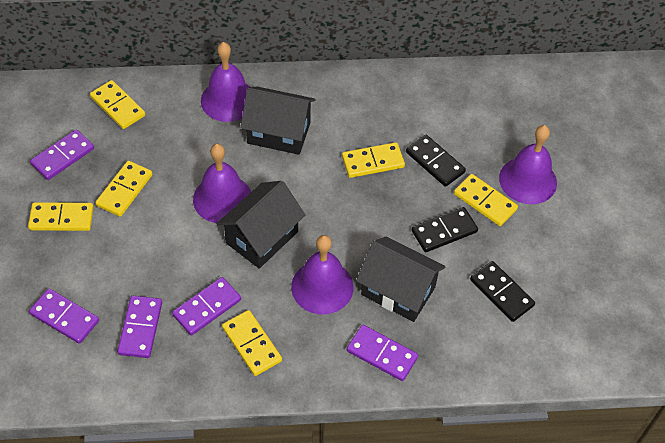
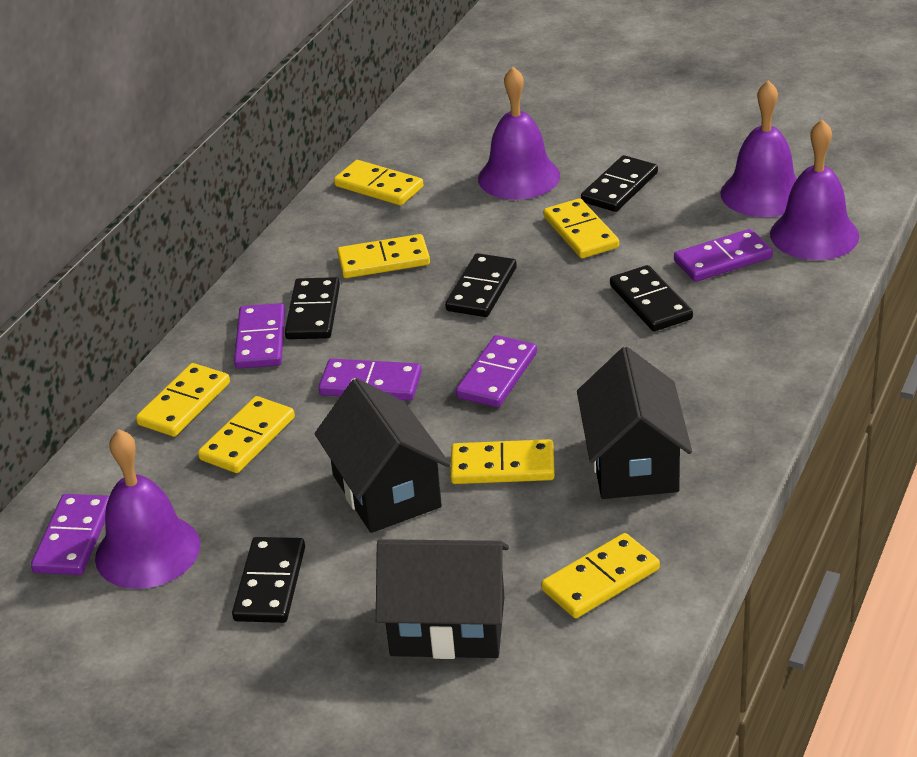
black domino: 3 -> 5
yellow domino: 6 -> 7

